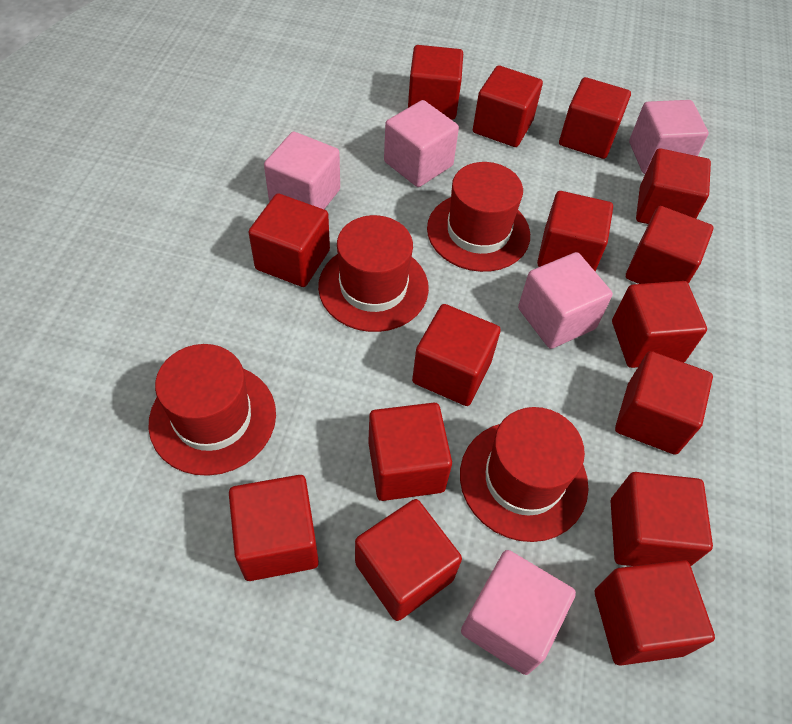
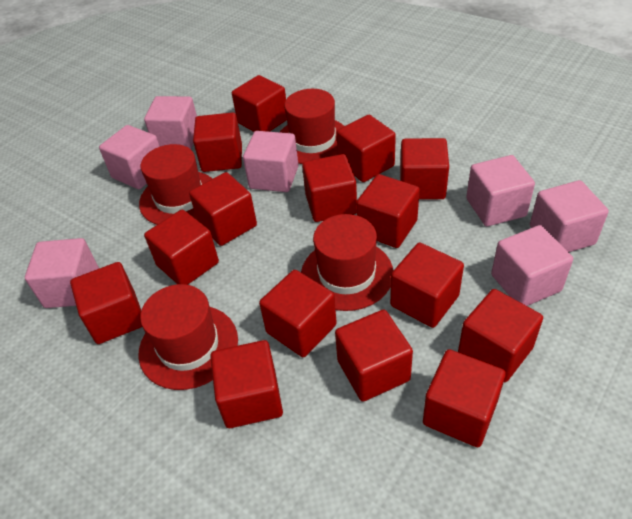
pink cube: 5 -> 7

